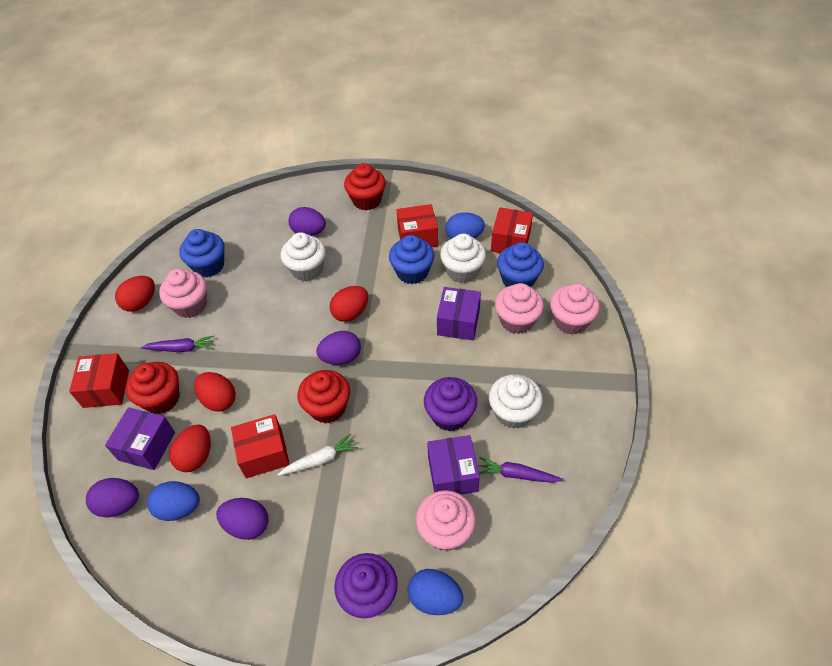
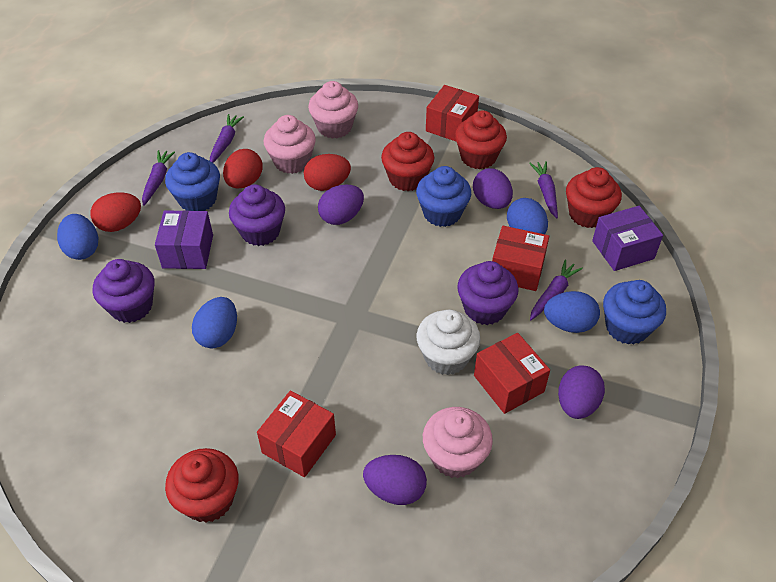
blue egg: 3 -> 4
pink cupcake: 4 -> 3
purple box: 3 -> 2
purple carrot: 2 -> 4
purple cupcake: 2 -> 3
red cupcake: 3 -> 4
red egg: 4 -> 3
white carrot: 1 -> 0
white cupcake: 3 -> 1

